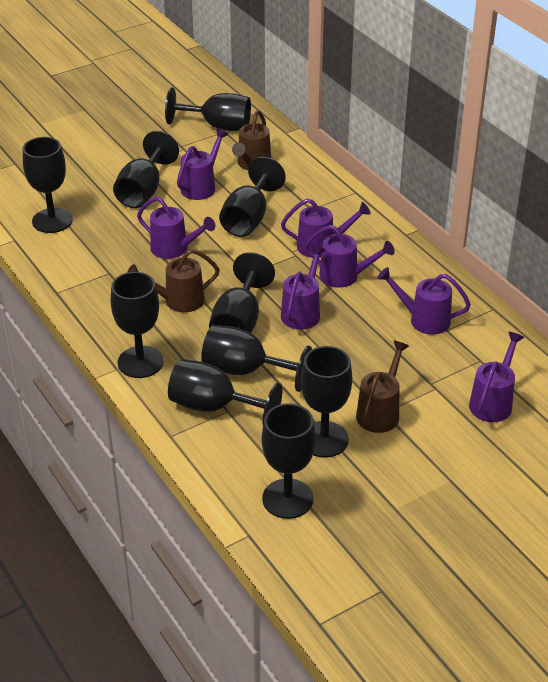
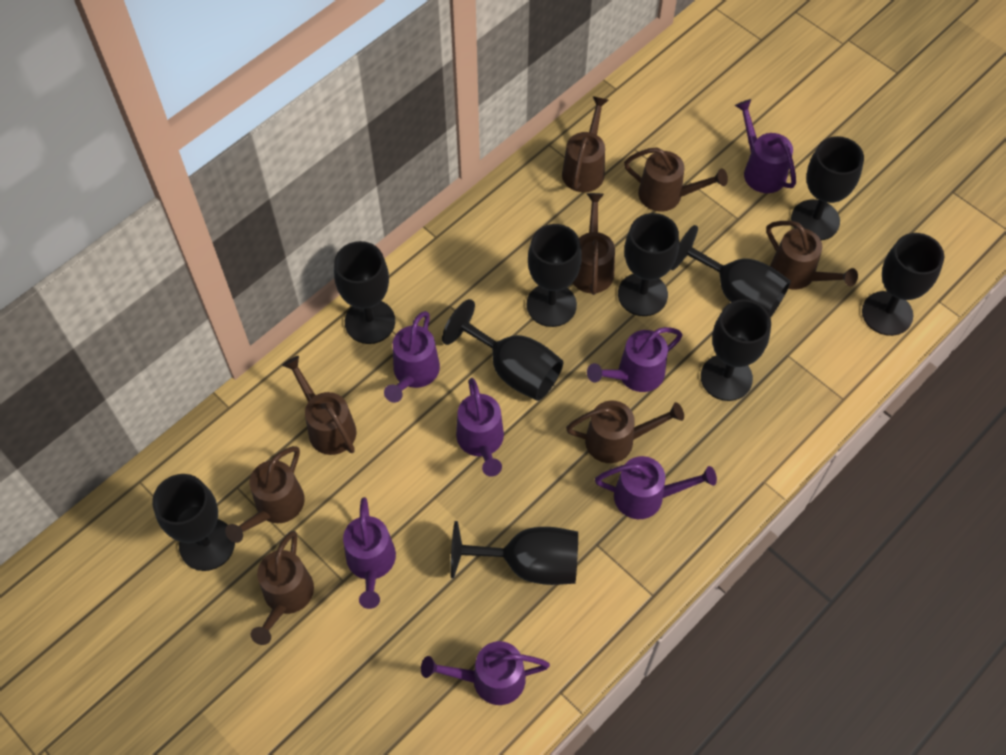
brown watering can: 3 -> 8

